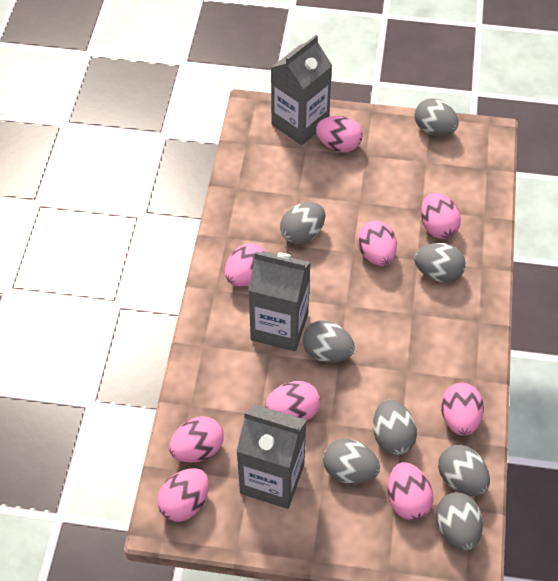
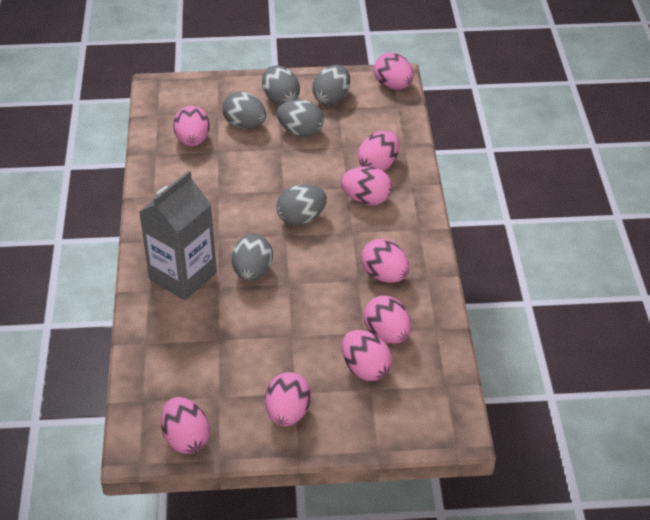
grey carton: 3 -> 1
grey egg: 8 -> 6

